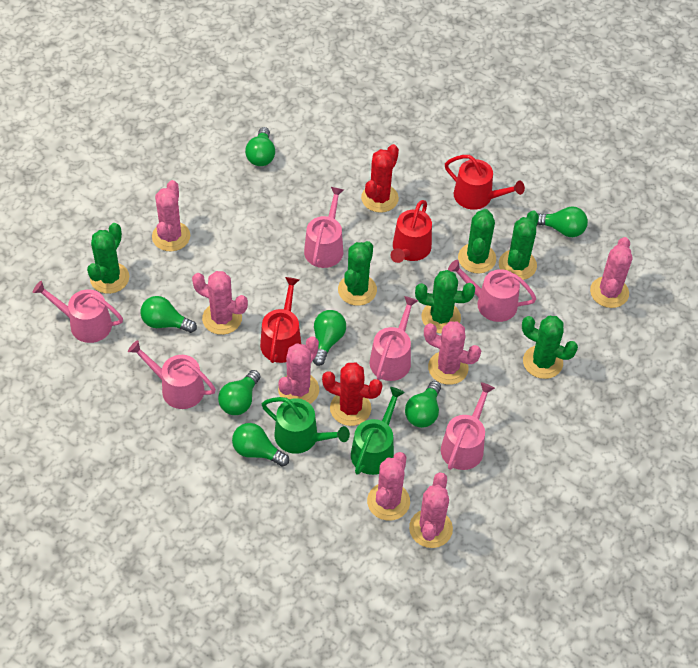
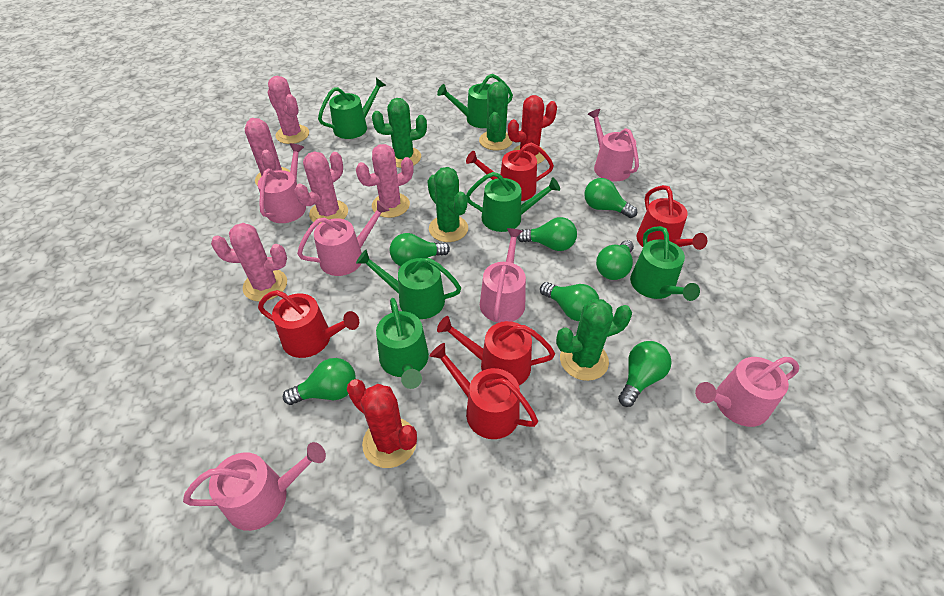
green cactus: 6 -> 4
green watering can: 2 -> 6
pink cactus: 7 -> 5
red watering can: 3 -> 5

